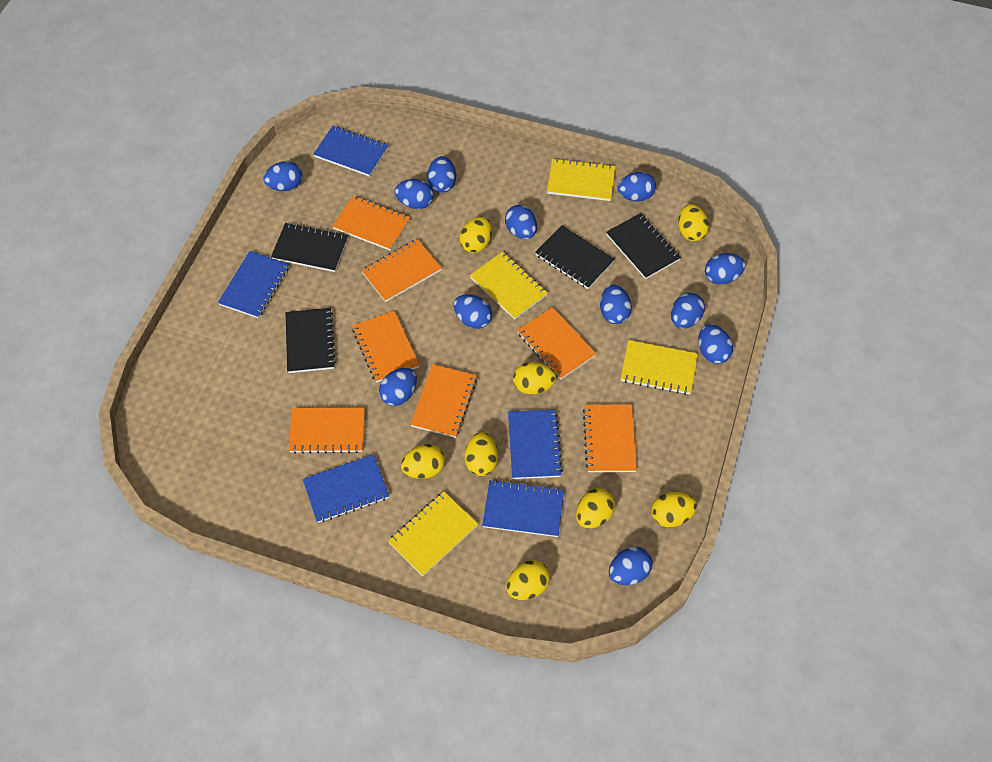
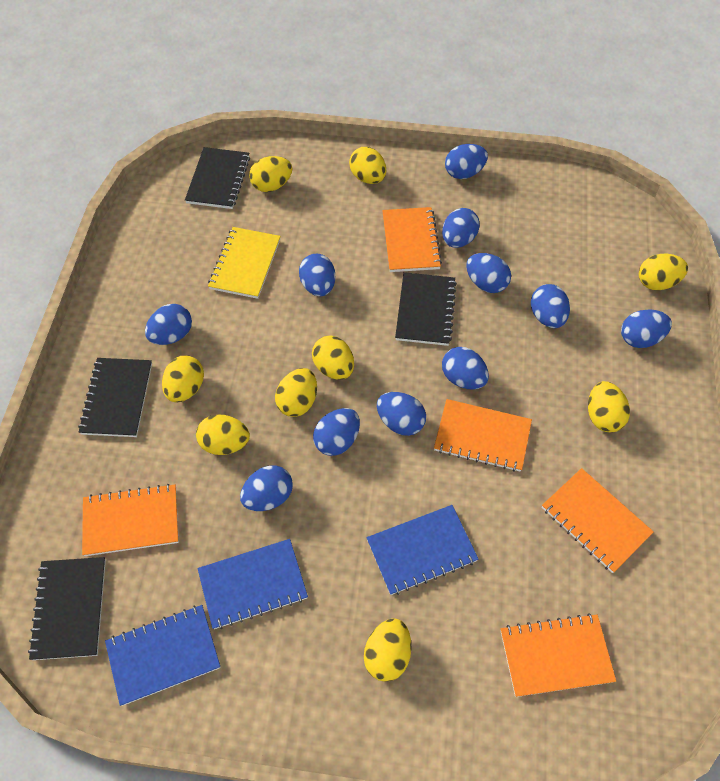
blue egg: 12 -> 11
blue notebook: 5 -> 3
orange notebook: 7 -> 5
yellow egg: 8 -> 9
yellow notebook: 4 -> 1

